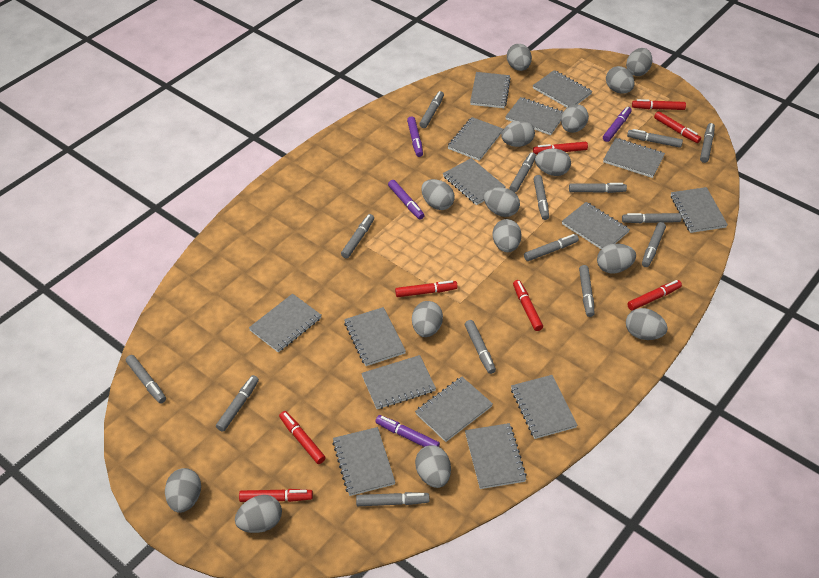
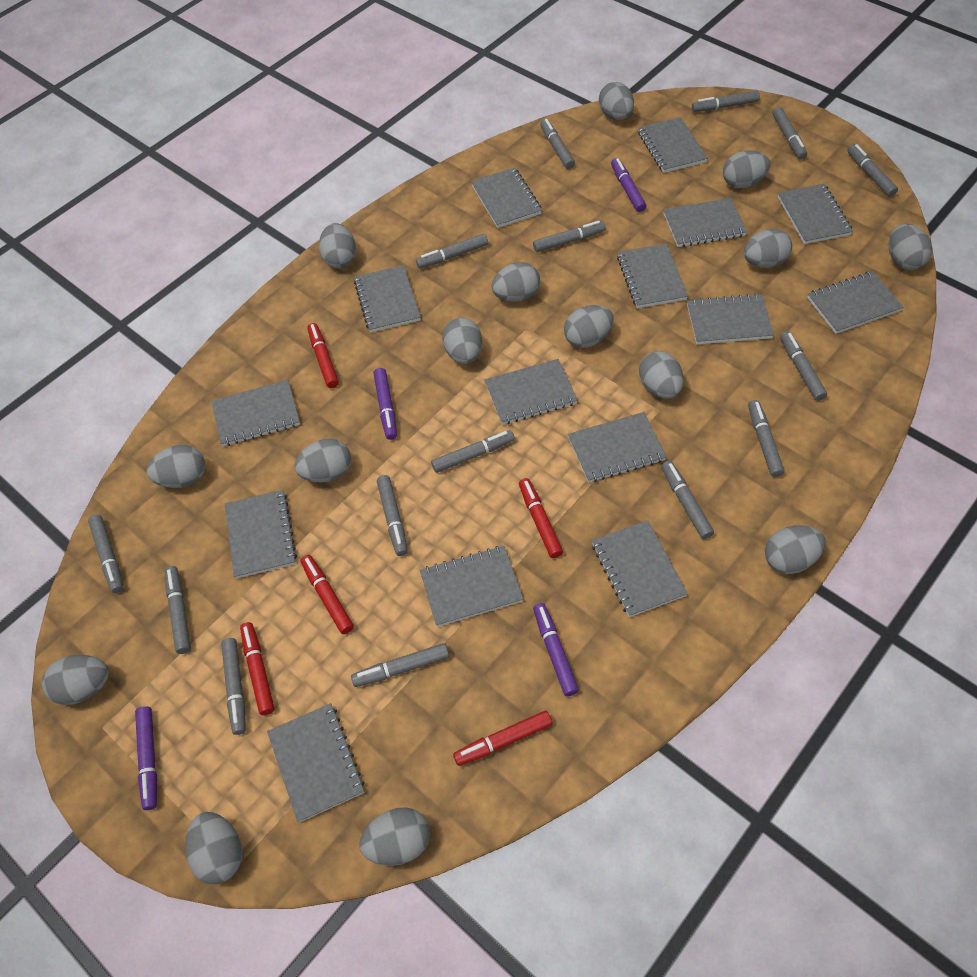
red marker: 8 -> 5

